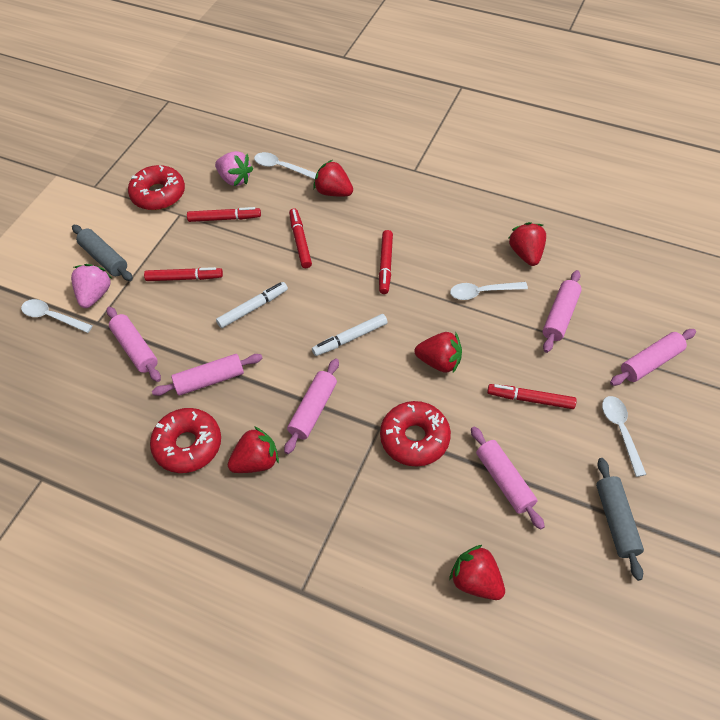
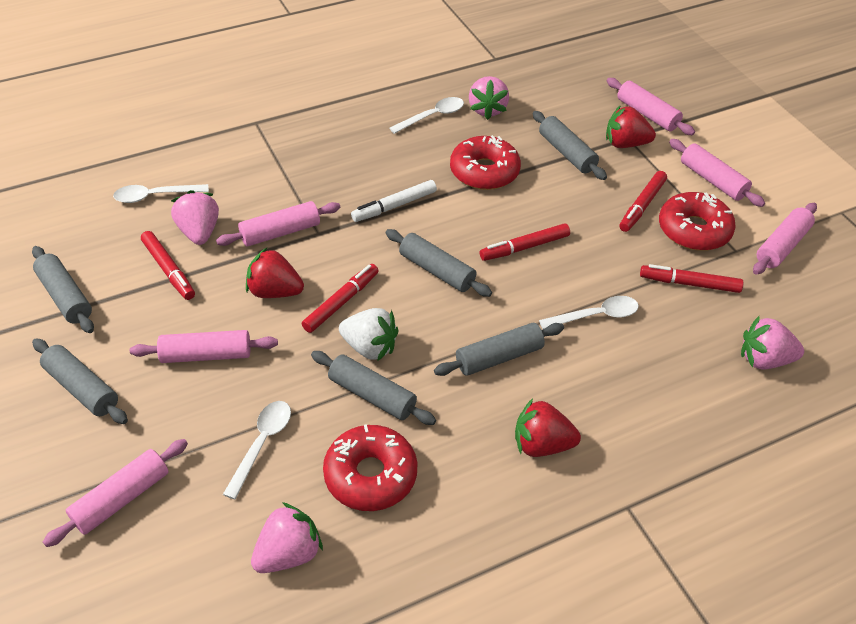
grey rolling pin: 2 -> 6
pink strawberry: 2 -> 4
red strawberry: 5 -> 3
white marker: 2 -> 1
white strawberry: 0 -> 1

